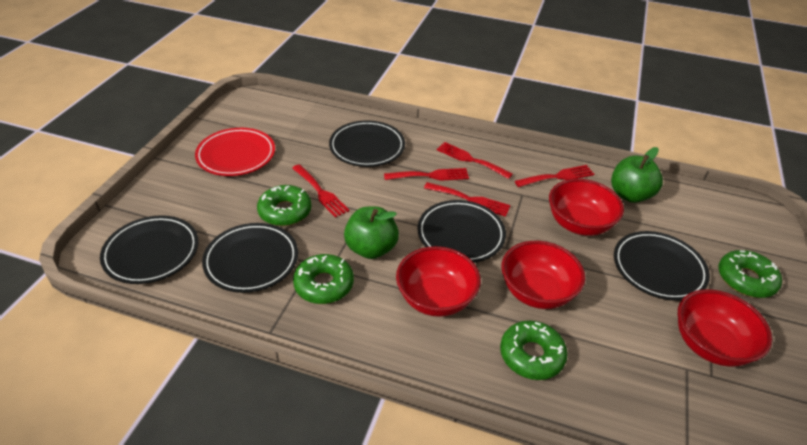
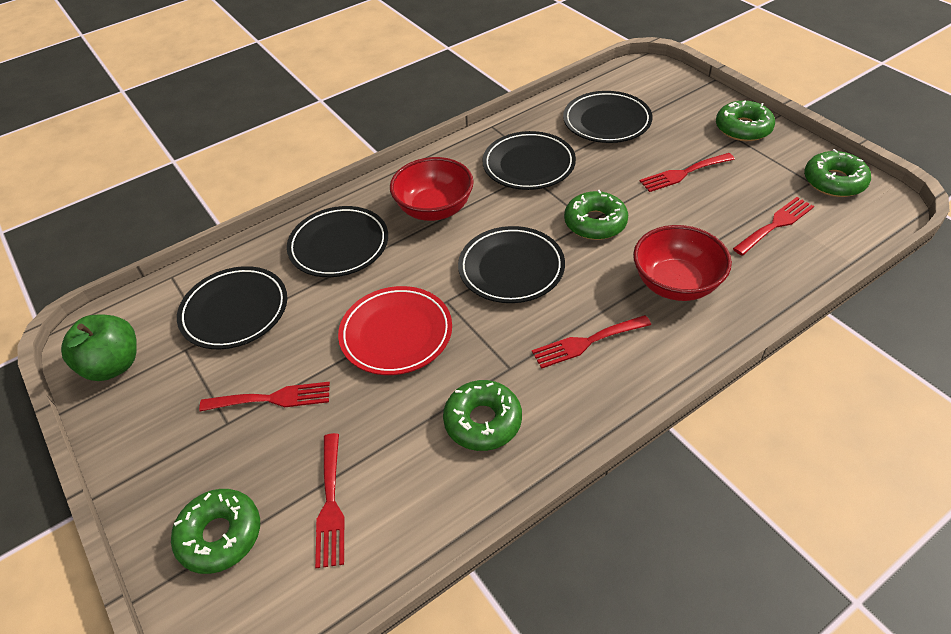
green apple: 2 -> 1
green donut: 4 -> 5
red bowl: 4 -> 2

